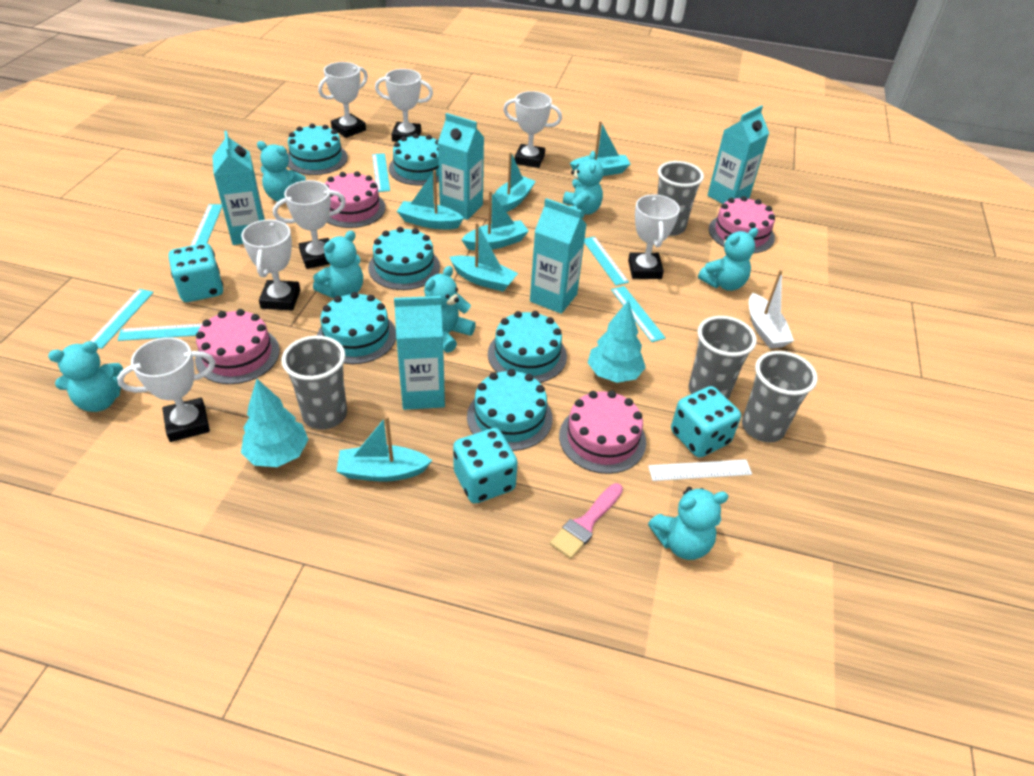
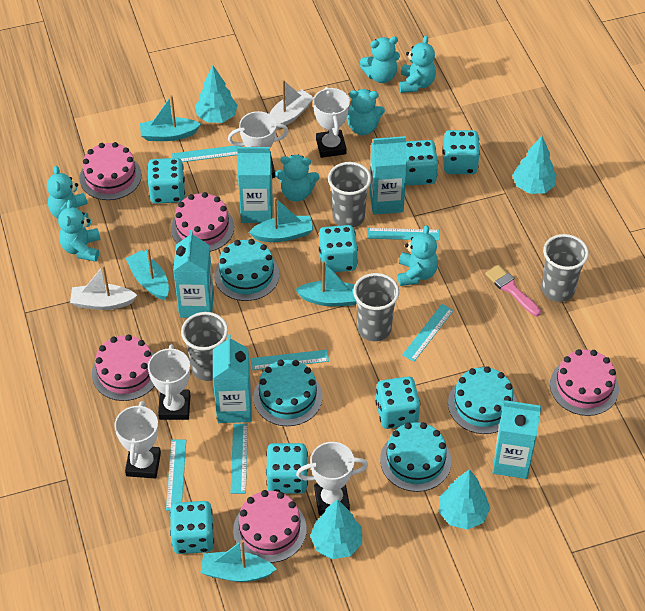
pink cake: 4 -> 5
turquoise boat: 6 -> 5
turquoise cake: 6 -> 4
turquoise dice: 3 -> 7
turquoise tree: 2 -> 4
white boat: 1 -> 2
white ruler: 1 -> 0
white trophy: 7 -> 5

